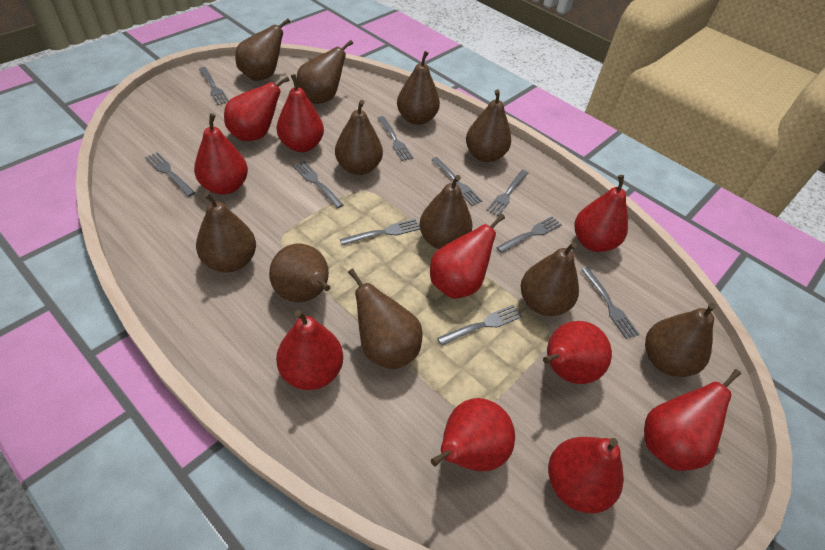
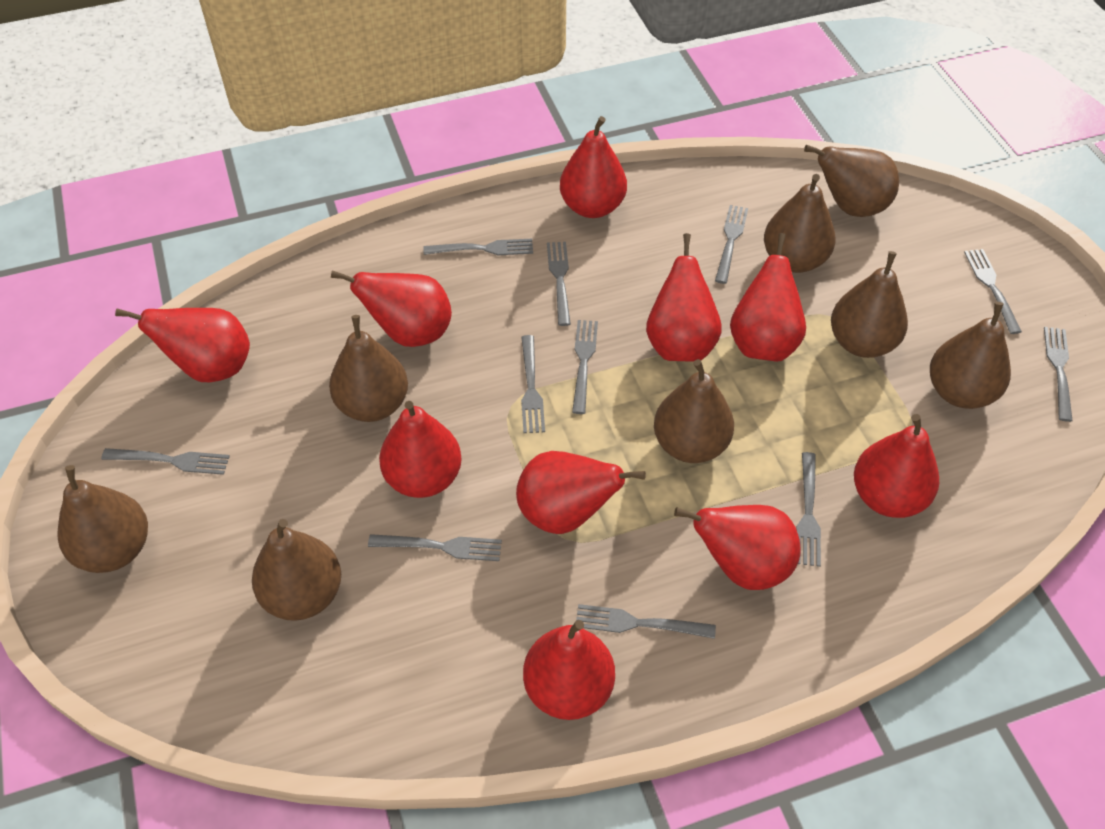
brown pear: 11 -> 8
grey fork: 10 -> 11

